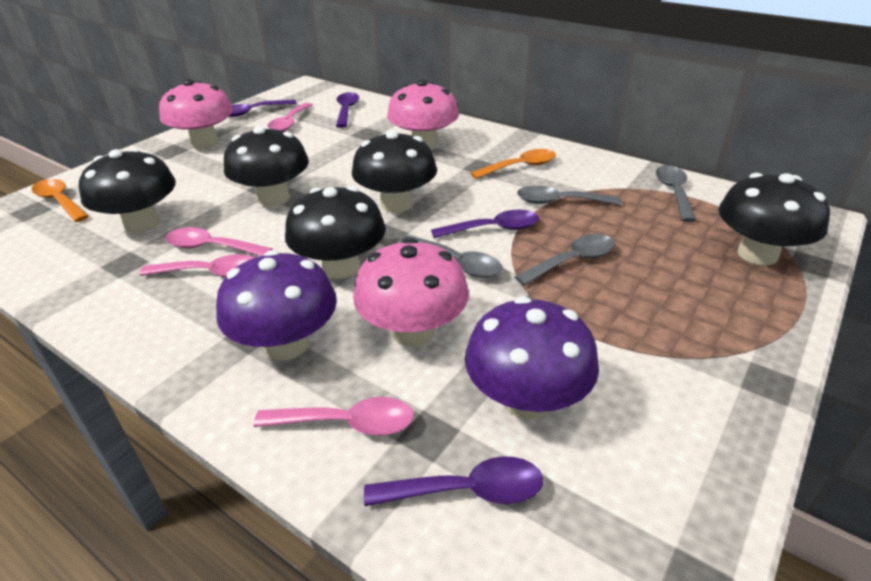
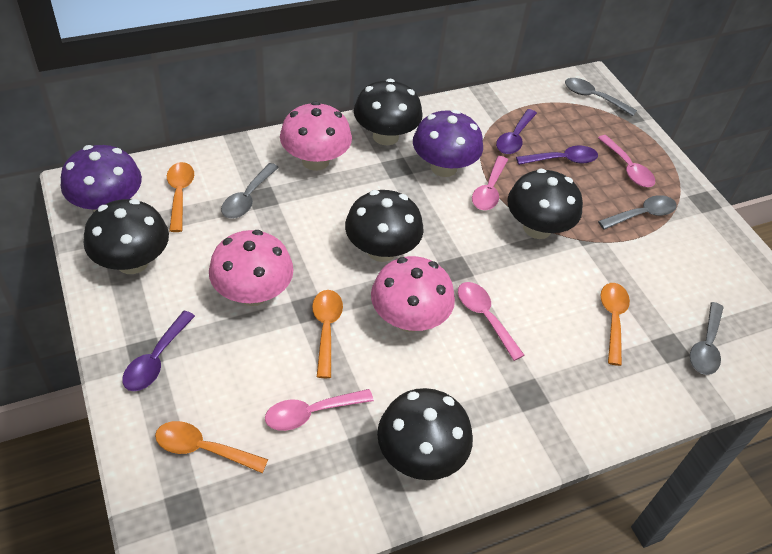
orange spoon: 2 -> 4
purple spoon: 4 -> 3

